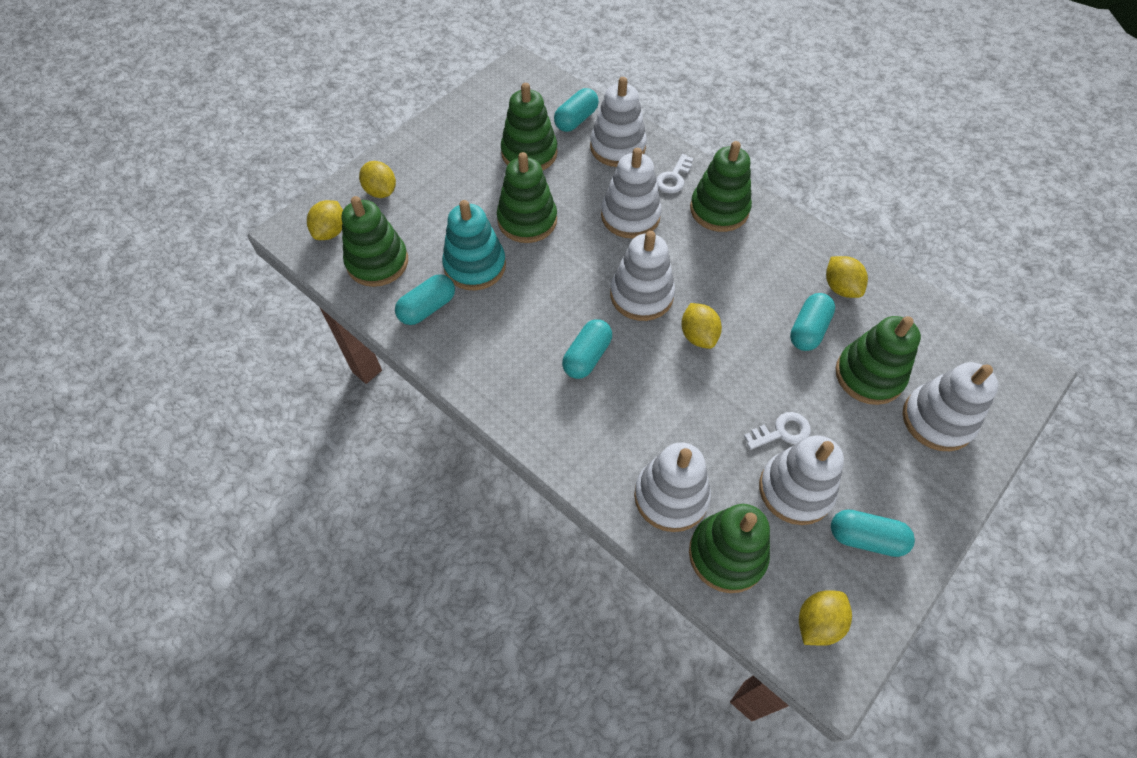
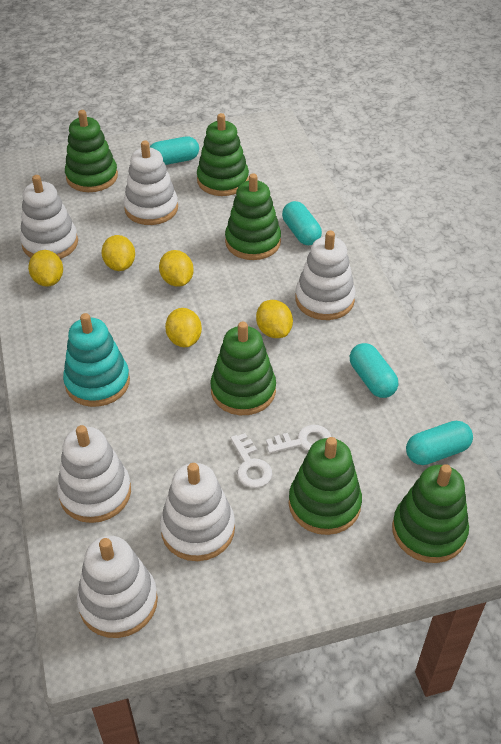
turquoise capsule: 5 -> 4

